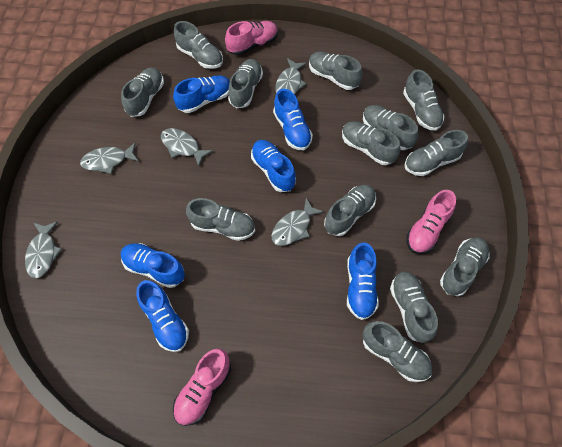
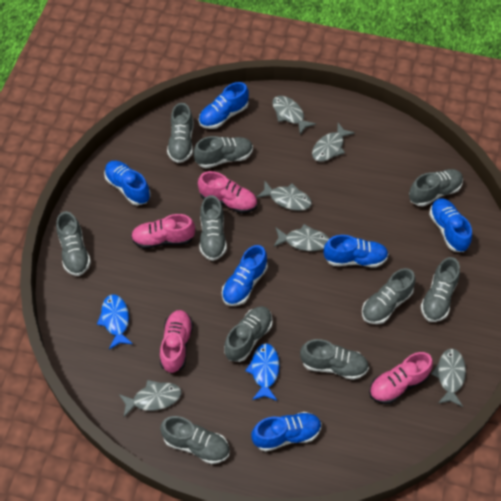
blue fish: 0 -> 2
grey fish: 5 -> 6
grey shoe: 13 -> 10
pink shoe: 3 -> 4

